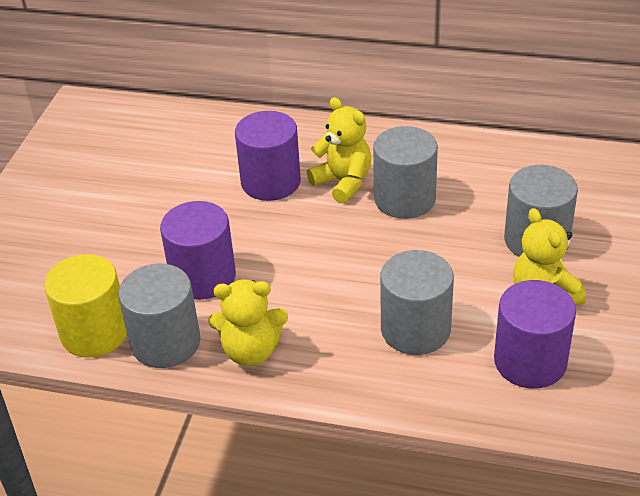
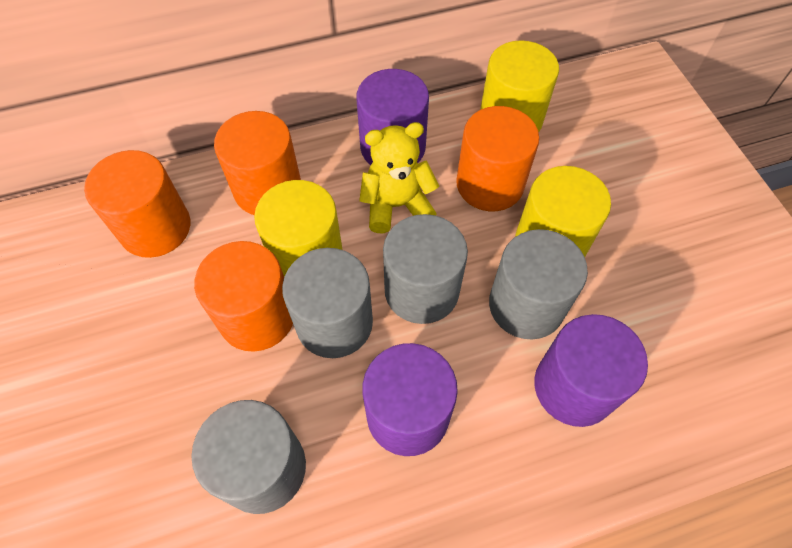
orange cylinder: 0 -> 4
yellow cylinder: 1 -> 3
yellow teddy bear: 3 -> 1

